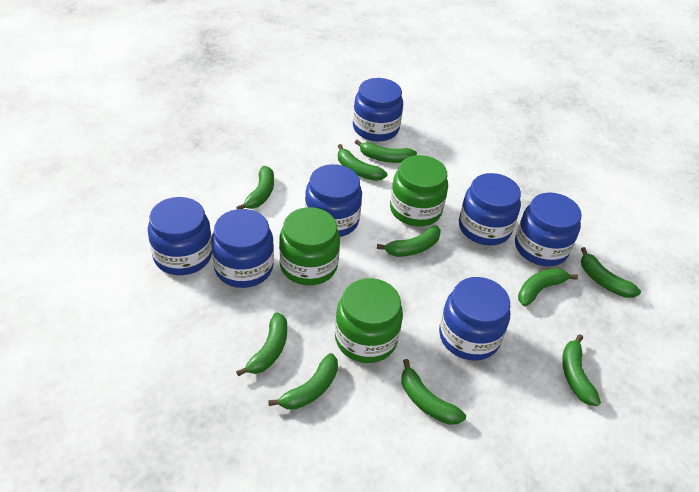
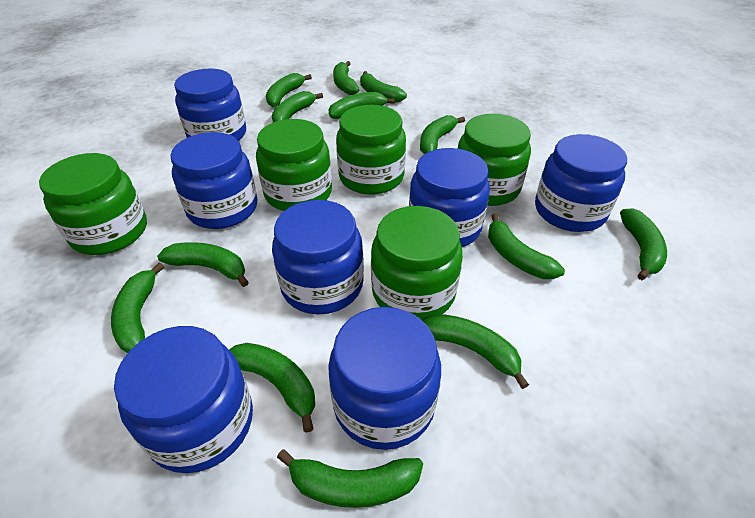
green banana: 10 -> 13
green jar: 3 -> 5

